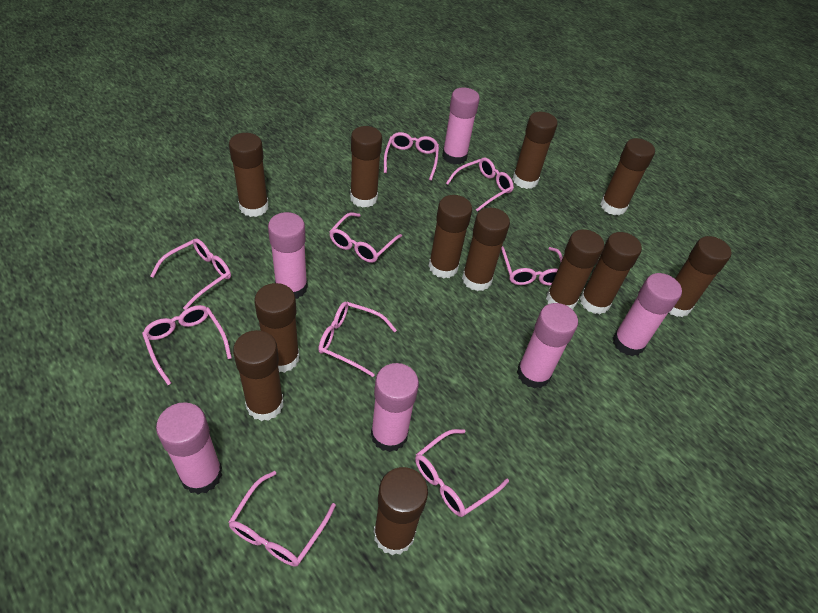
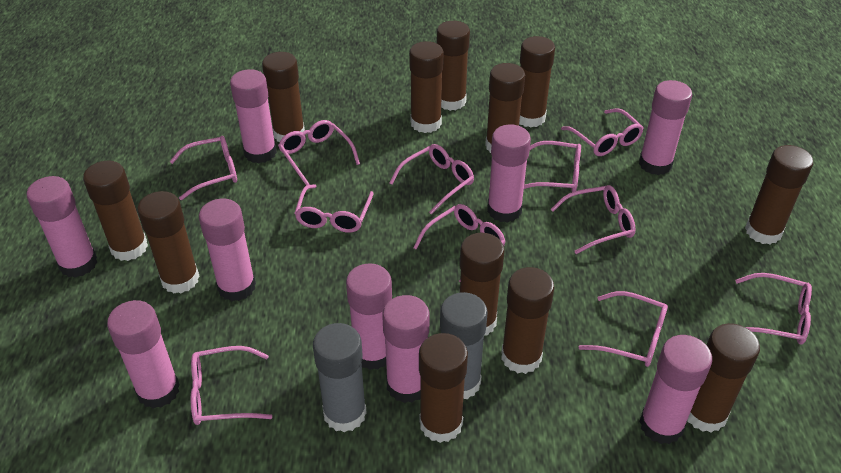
grey glue stick: 0 -> 2
pink glasses: 9 -> 11
pink glue stick: 6 -> 9

